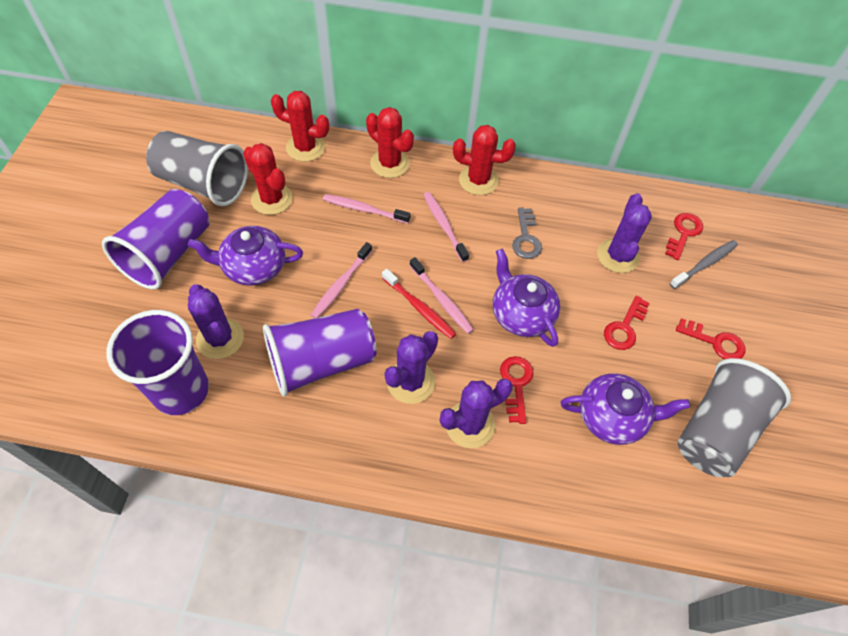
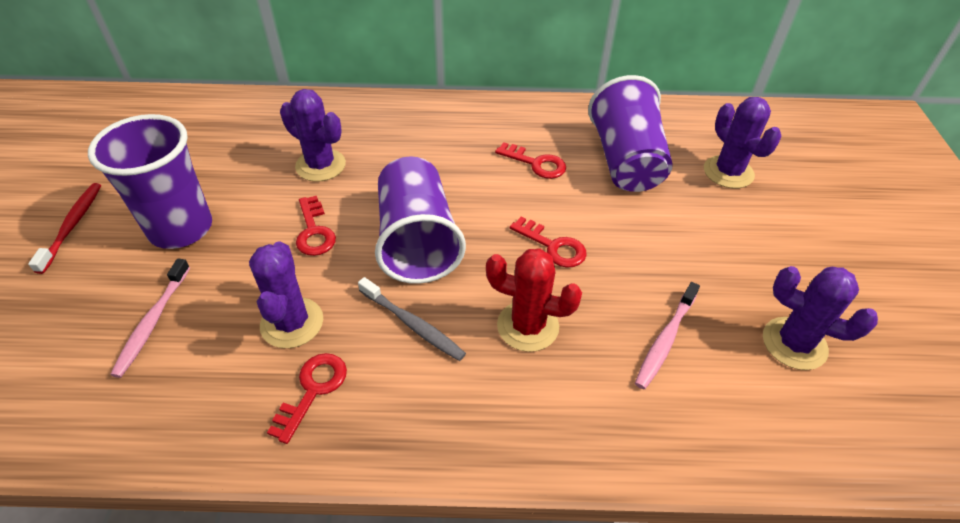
grey cup: 2 -> 0
grey key: 1 -> 0
pink toothbrush: 4 -> 2
purple teapot: 3 -> 0
red cactus: 4 -> 1

